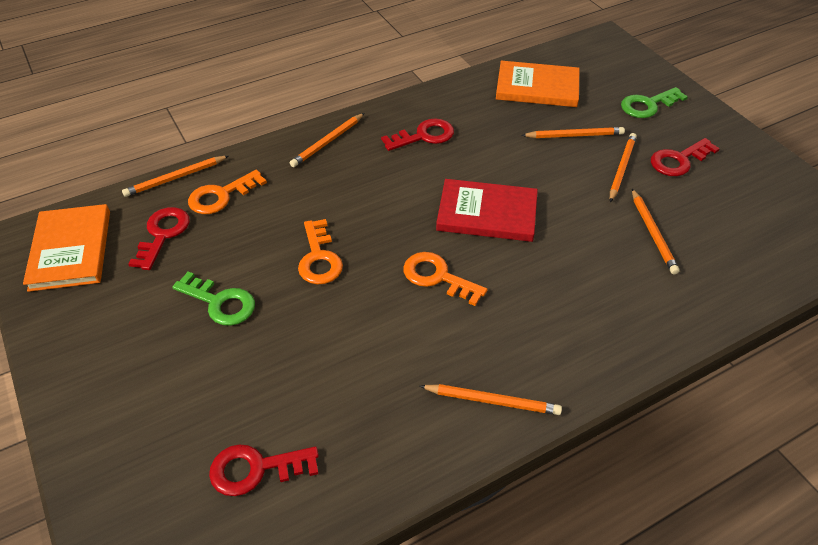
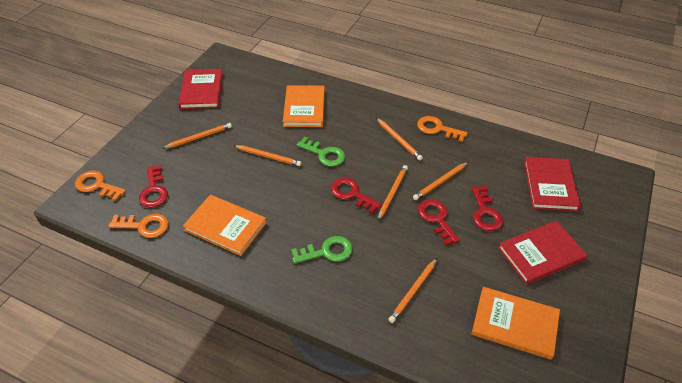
orange book: 2 -> 3
red book: 1 -> 3

